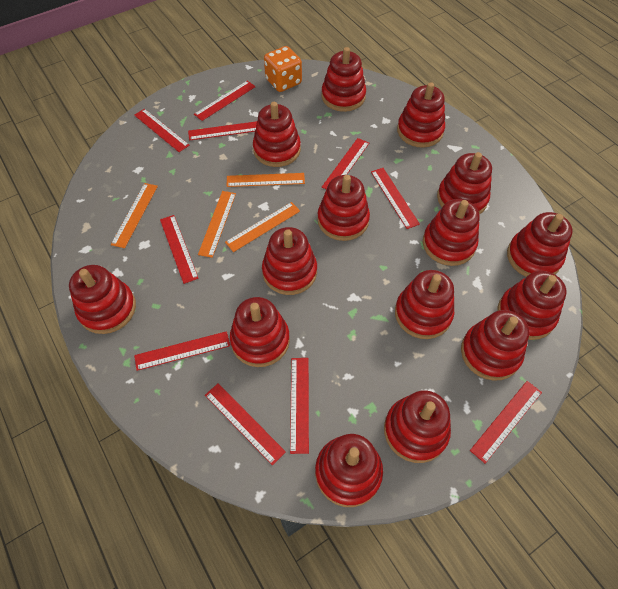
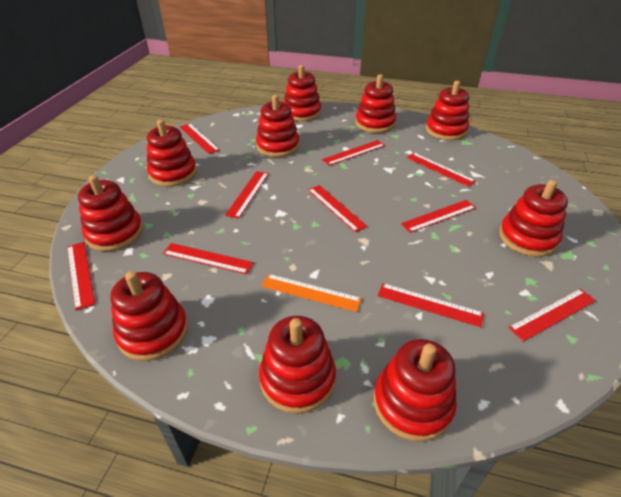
orange dice: 1 -> 0
orange ruler: 4 -> 1
red stacking toy: 15 -> 10

